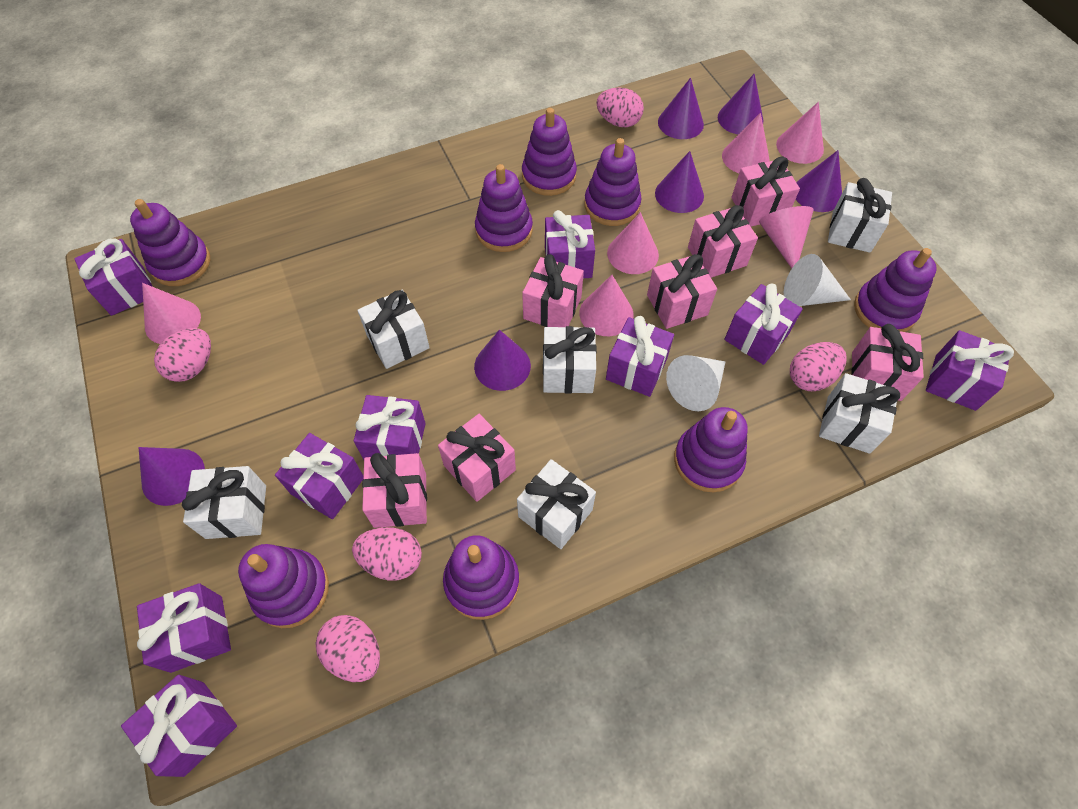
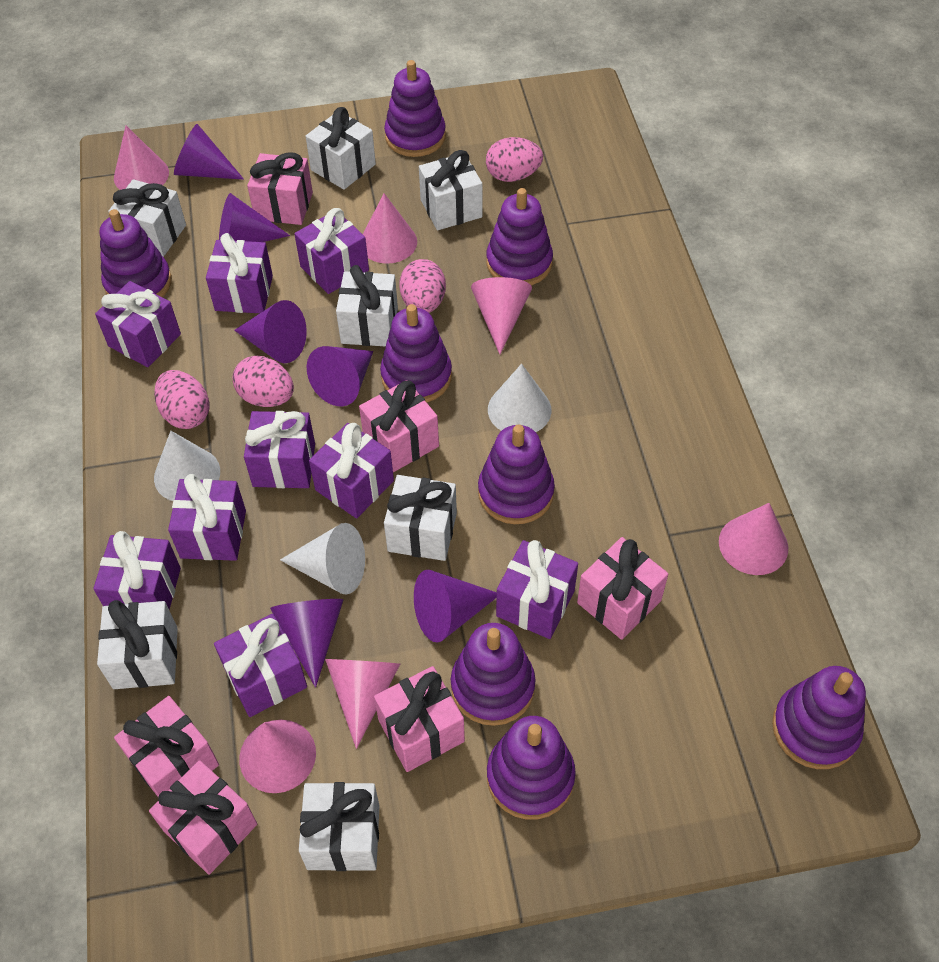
pink egg: 5 -> 4
pink gift: 7 -> 6
white cone: 2 -> 3
white gift: 6 -> 7

